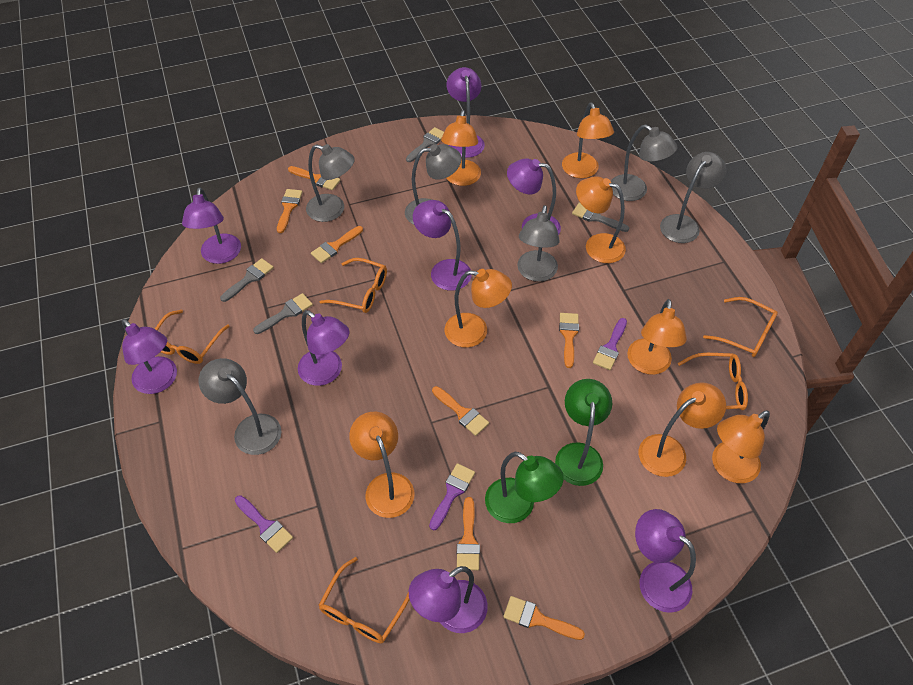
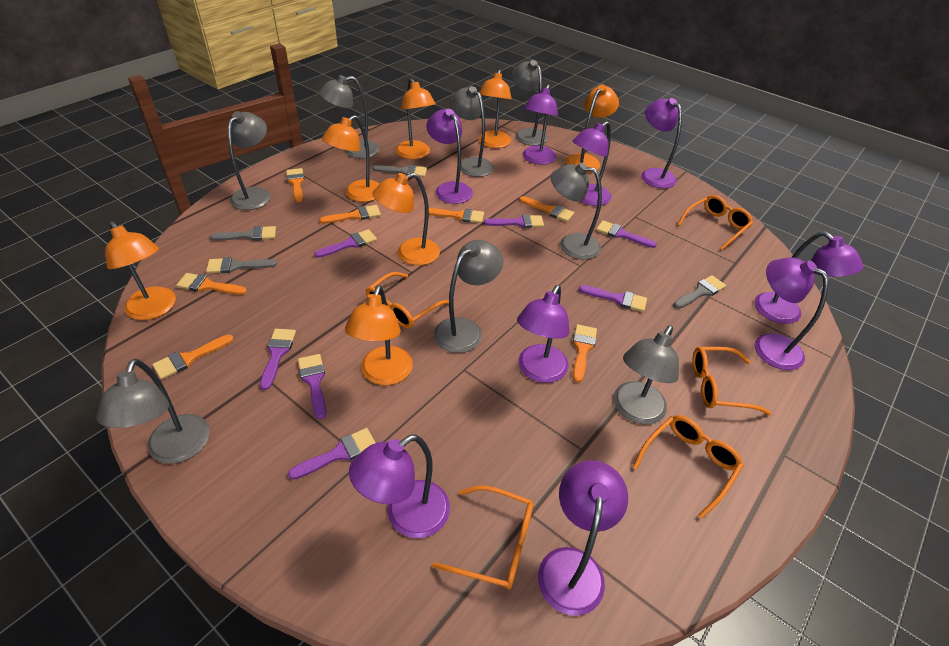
green lamp: 2 -> 0
grey lamp: 6 -> 8
orange lamp: 8 -> 7
purple brush: 3 -> 7
purple lamp: 8 -> 9

